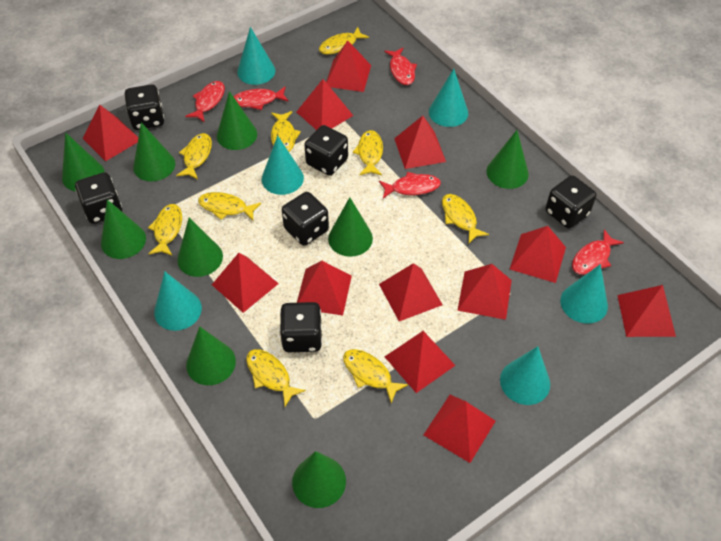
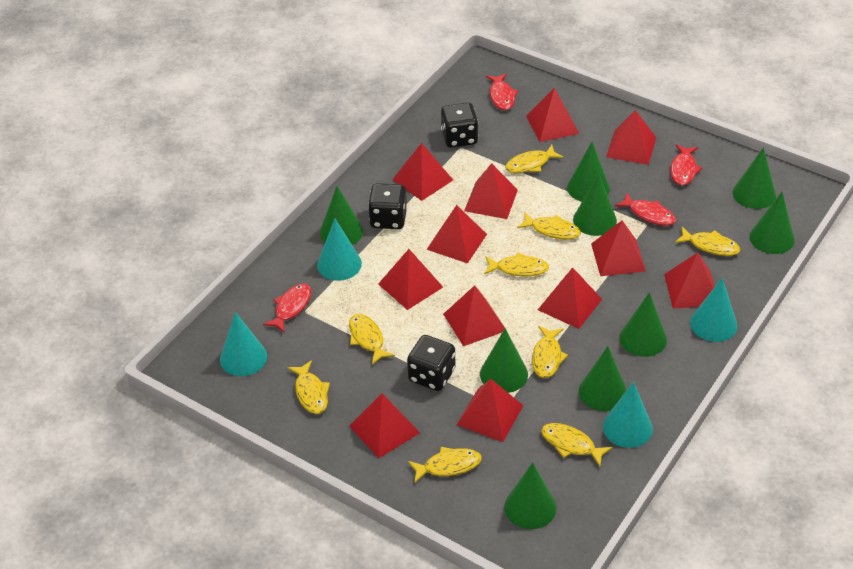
black dice: 6 -> 3
red fish: 5 -> 4
turquoise cone: 6 -> 4

